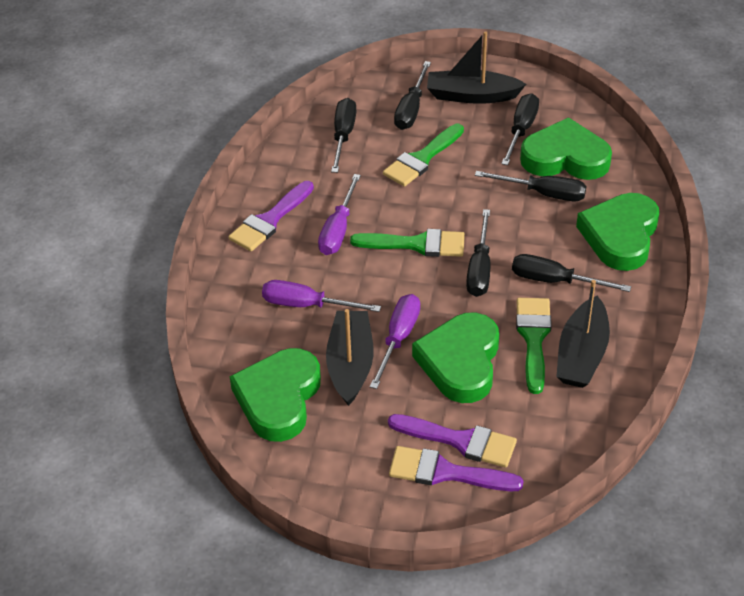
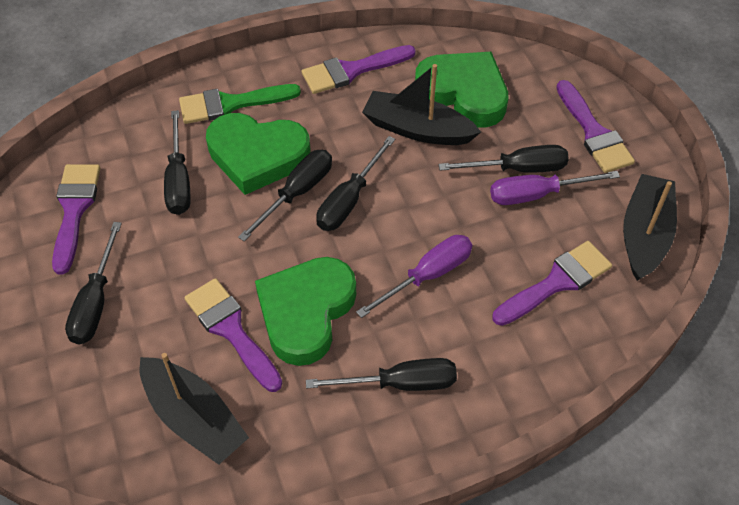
green brush: 3 -> 1
green heart: 4 -> 3
purple brush: 3 -> 5
purple screwdriver: 3 -> 2

